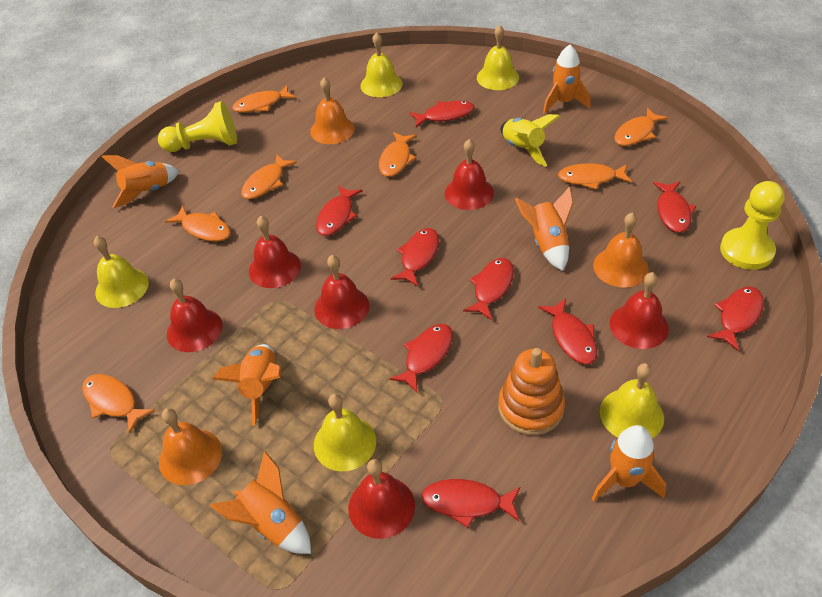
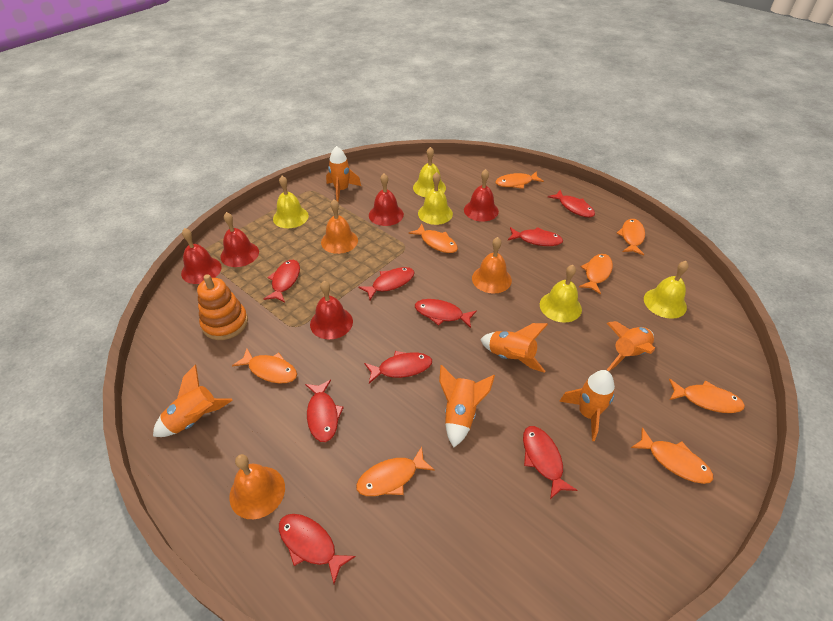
orange fish: 7 -> 8
red bell: 6 -> 5
yellow pawn: 2 -> 0
yellow rocket: 1 -> 0

